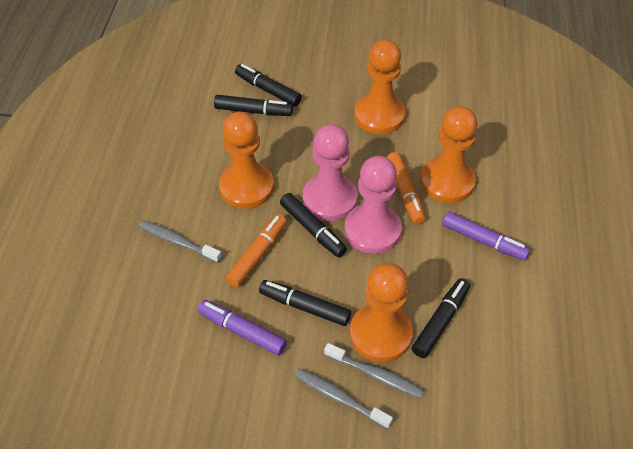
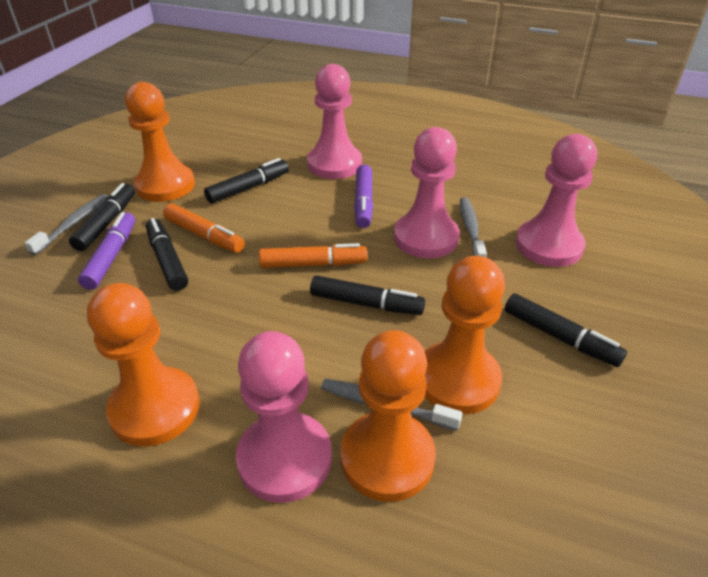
pink pawn: 2 -> 4

